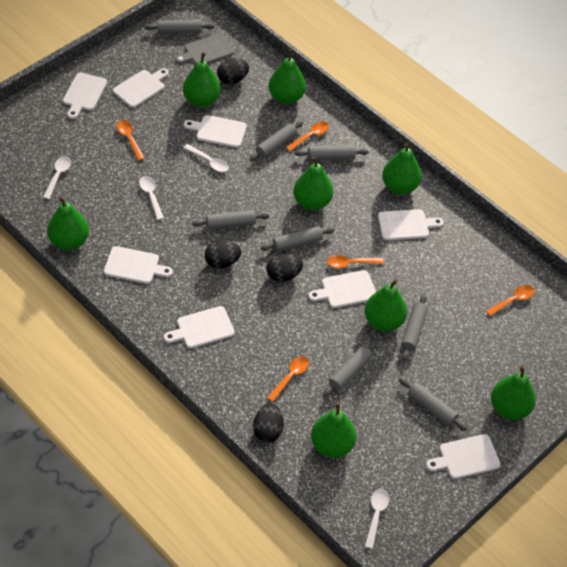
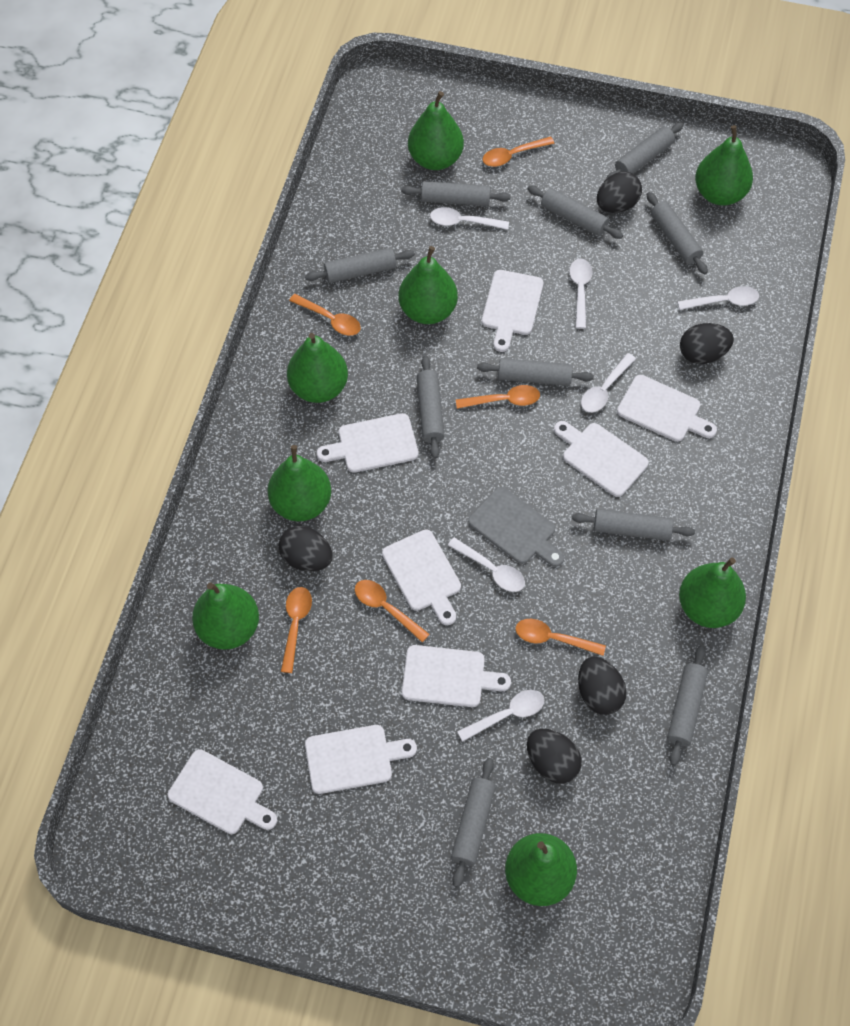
black egg: 4 -> 5
grey rolling pin: 8 -> 10
orange spoon: 5 -> 6
white spoon: 4 -> 6

